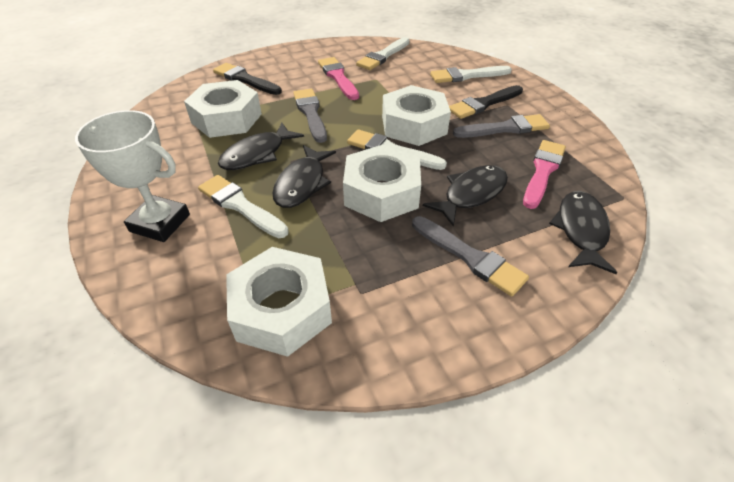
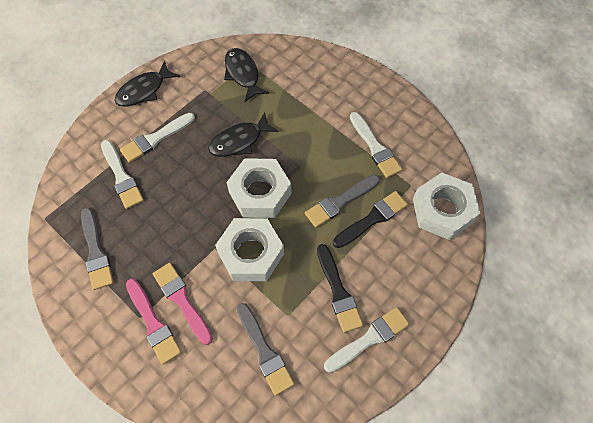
black fish: 4 -> 3
white nut: 4 -> 3
white trophy: 1 -> 0

